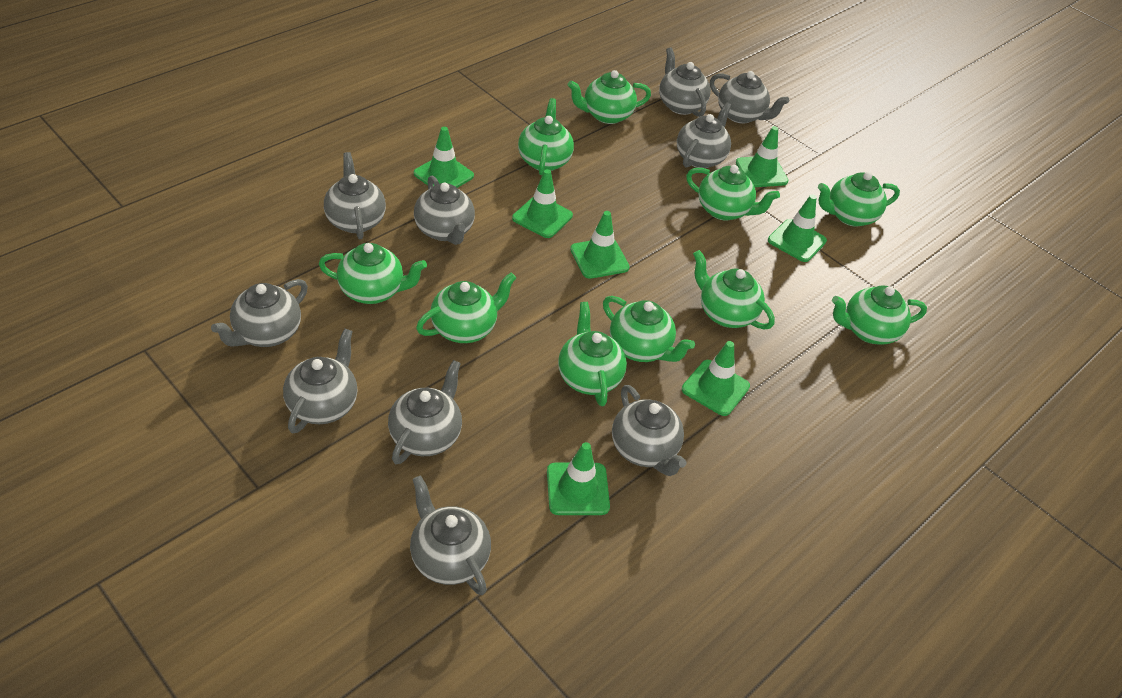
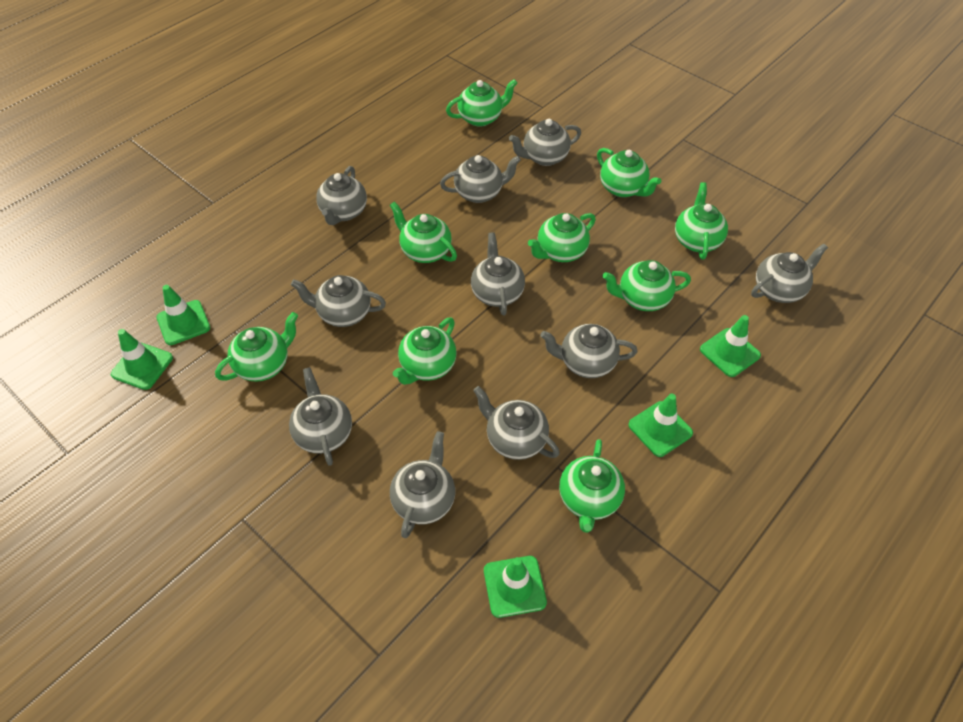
green teapot: 10 -> 9
green traffic cone: 7 -> 5

